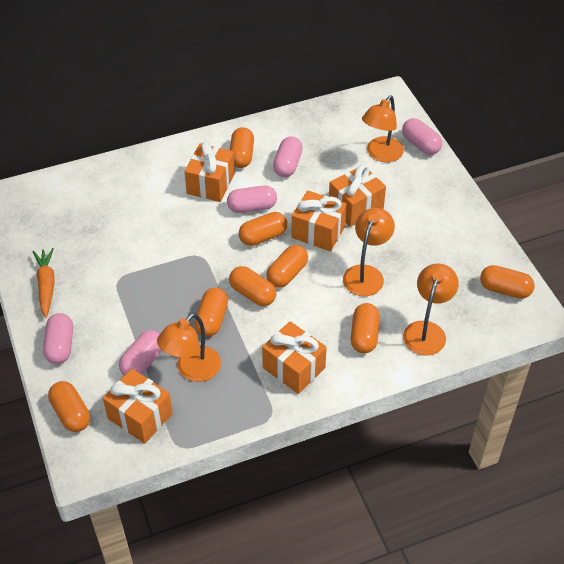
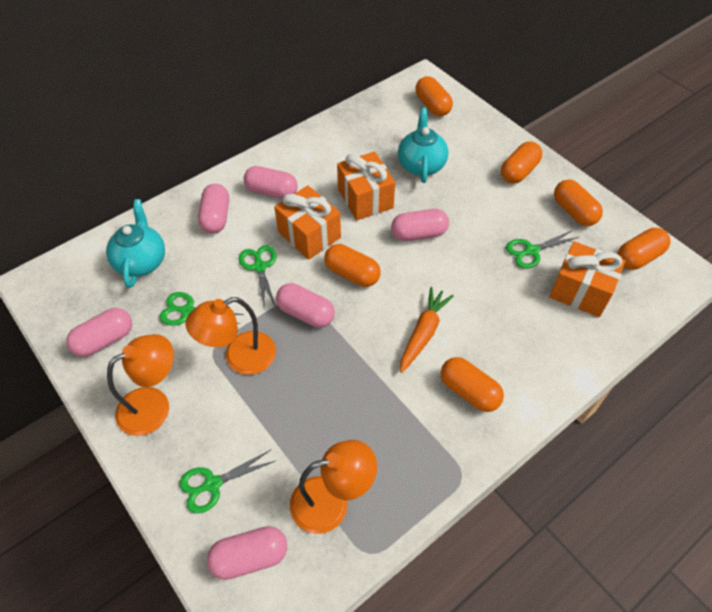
green scissors: 0 -> 4
orange capsule: 8 -> 6
orange gift: 5 -> 3
orange lamp: 4 -> 3
pink capsule: 5 -> 6
turquoise teapot: 0 -> 2

